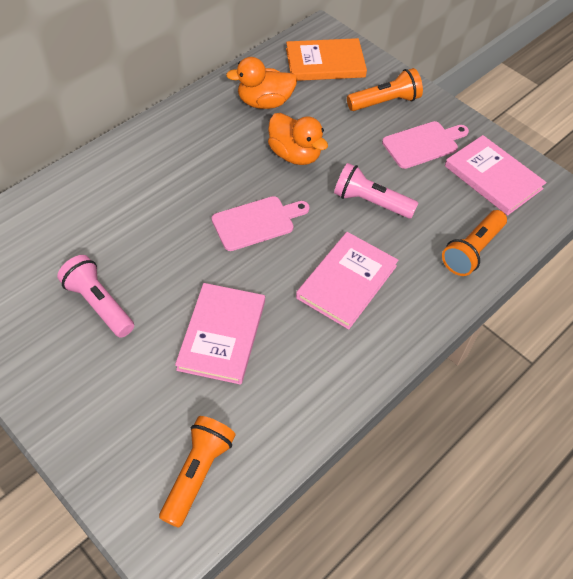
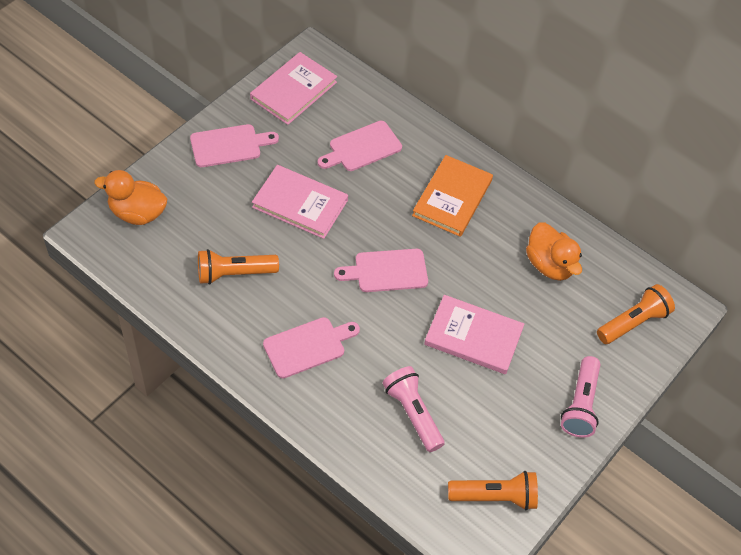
pink cutting board: 2 -> 4

